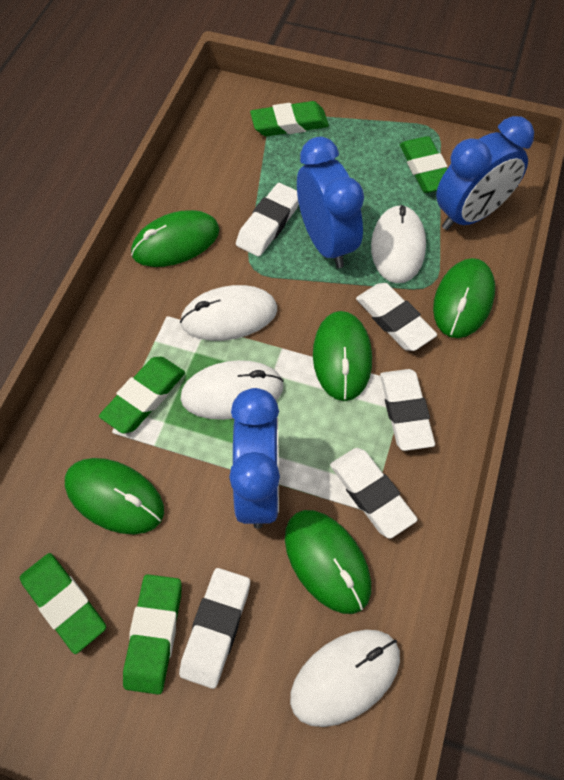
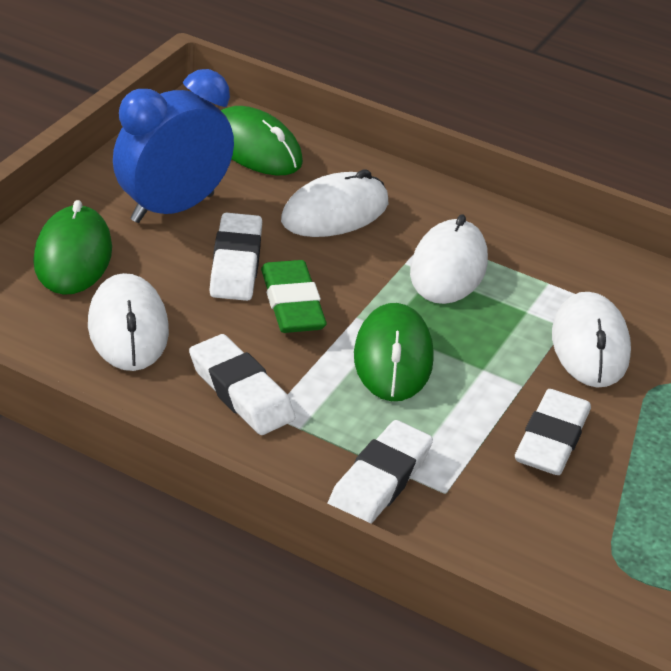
blue clock: 3 -> 1
green eraser: 5 -> 1
green mouse: 5 -> 3
white eraser: 5 -> 4

